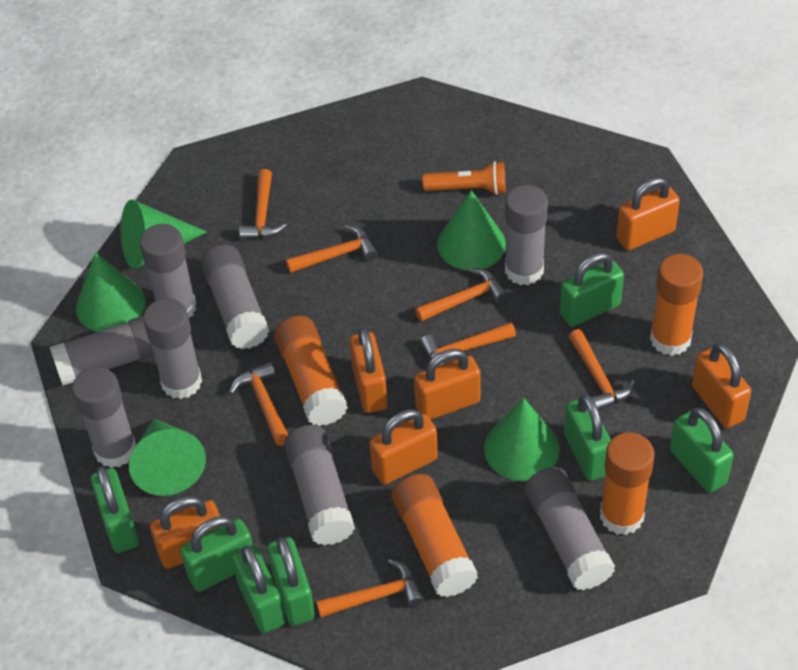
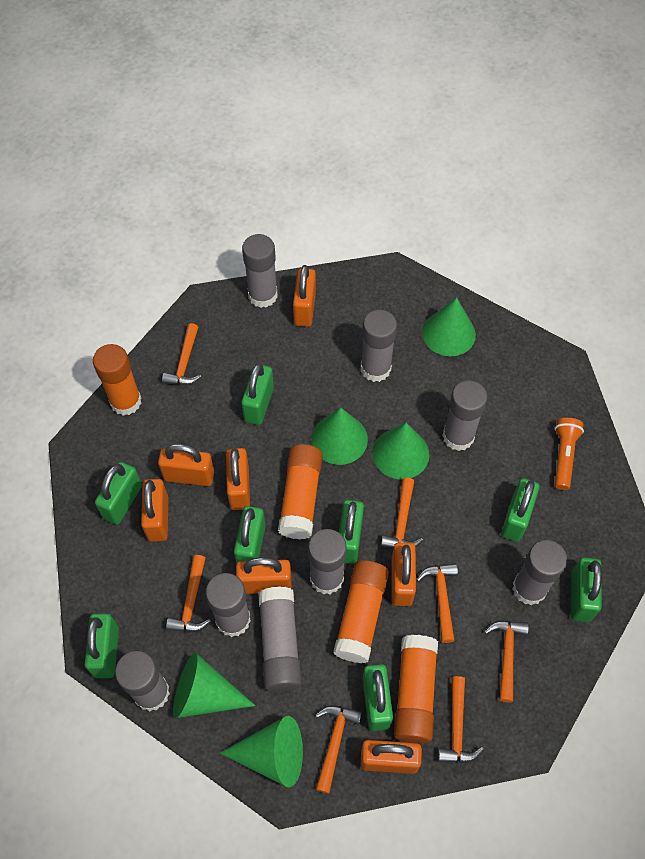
green padlock: 7 -> 8
orange padlock: 6 -> 7

